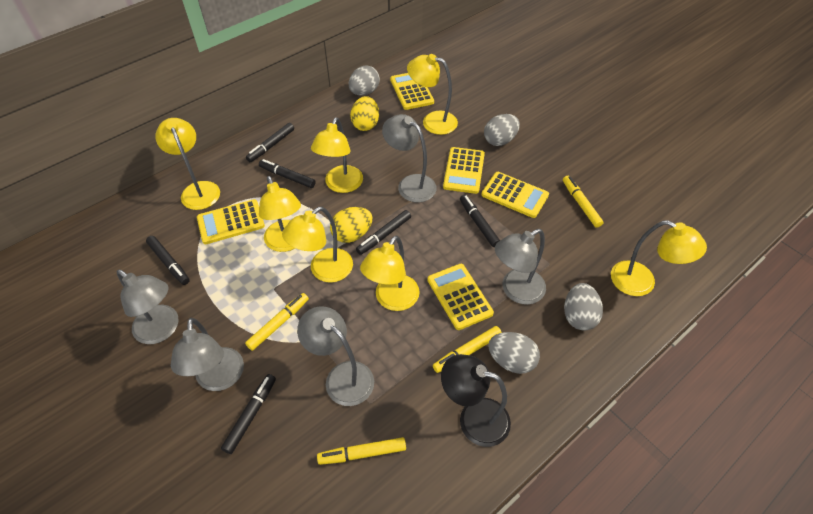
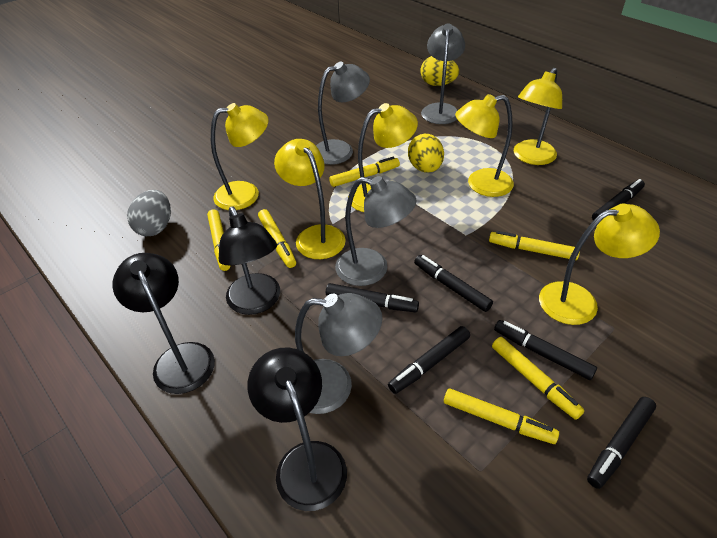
black lamp: 1 -> 3
grey egg: 4 -> 1
grey lamp: 5 -> 4
yellow calculator: 5 -> 0
yellow lamp: 7 -> 6
yellow marker: 4 -> 6

